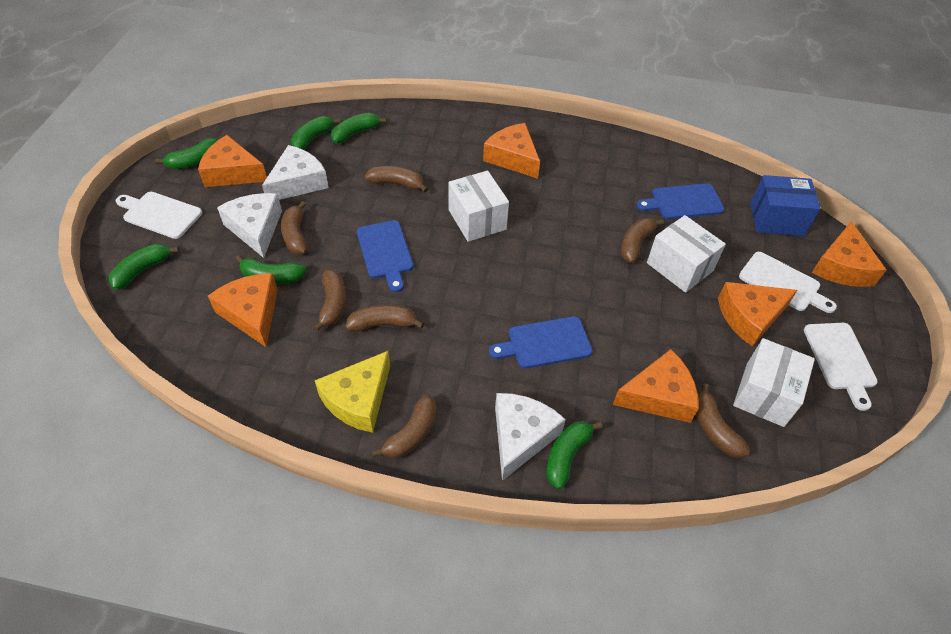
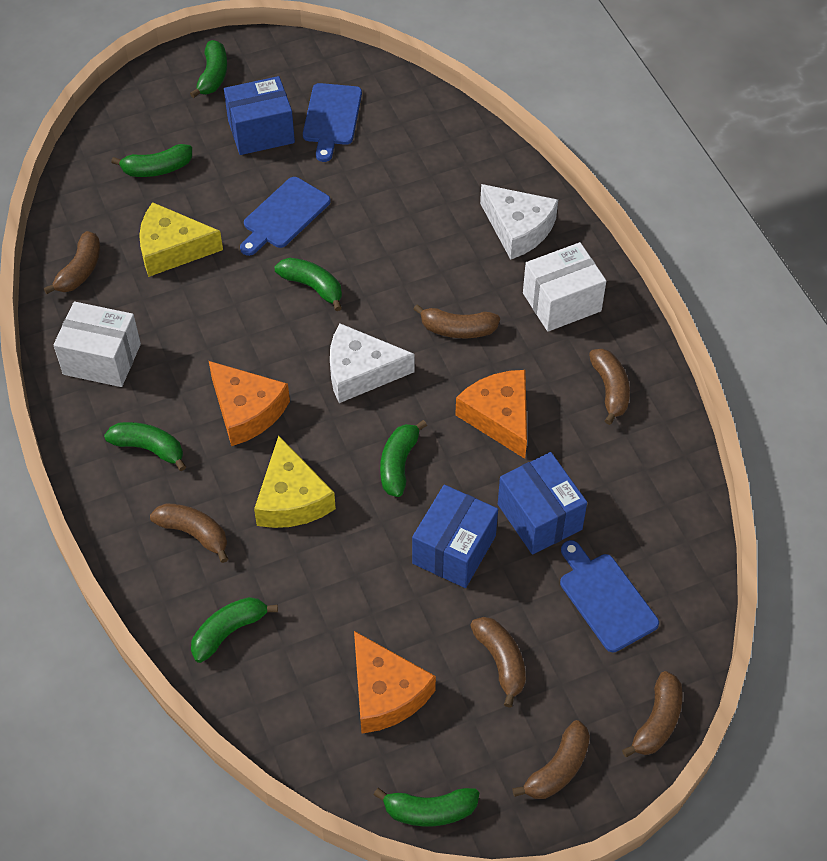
blue box: 1 -> 3
green banana: 6 -> 7
orange cheese: 6 -> 3
white box: 3 -> 2
white cheese: 3 -> 2
white cutting board: 3 -> 0
yellow cheese: 1 -> 2

